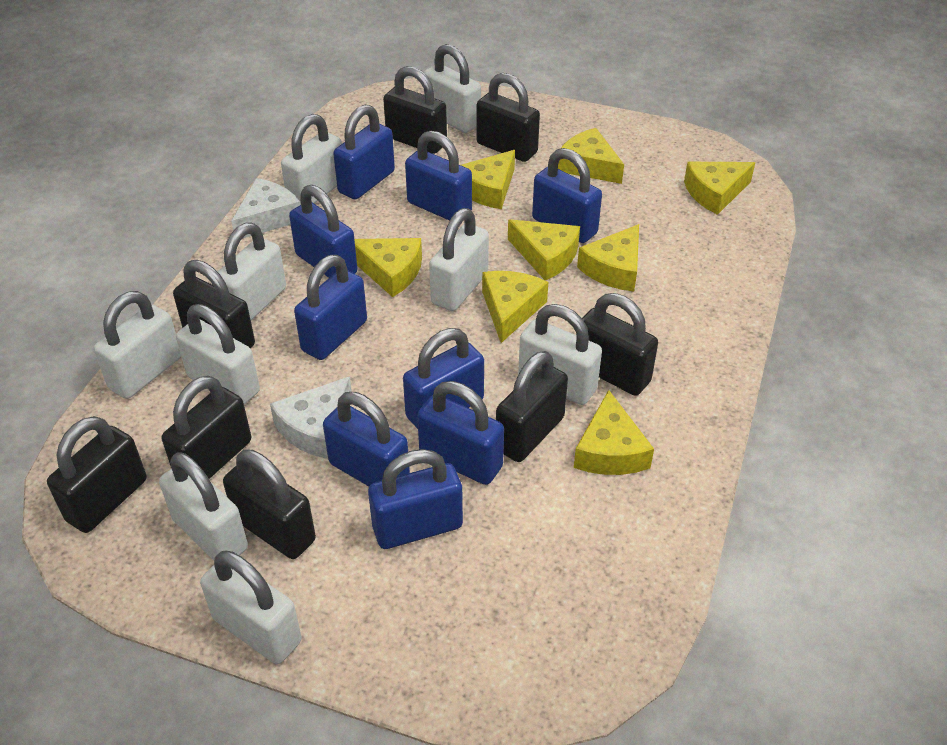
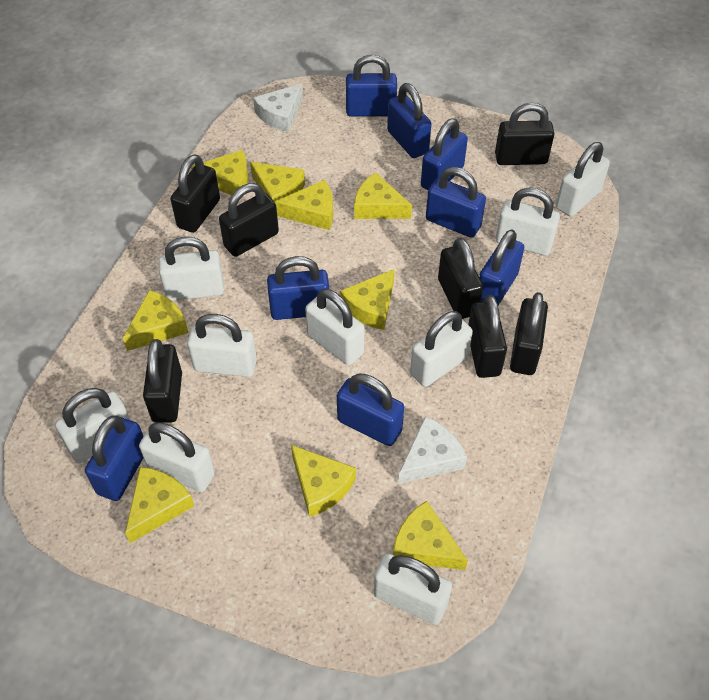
black padlock: 8 -> 7
blue padlock: 9 -> 8
yellow cheese: 8 -> 9

